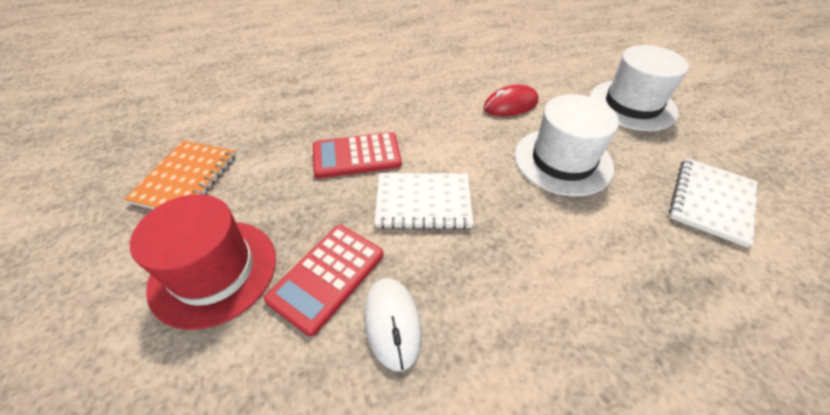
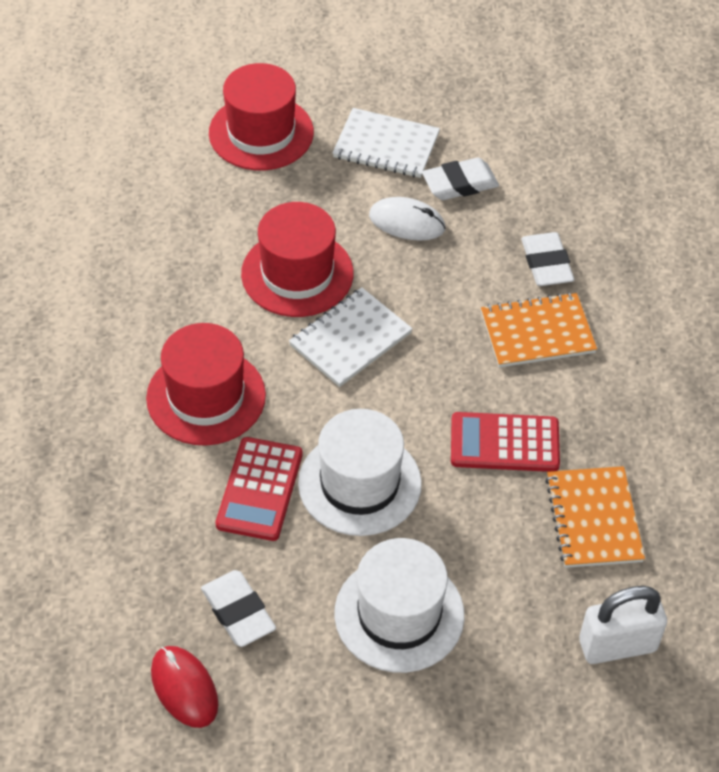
orange notebook: 1 -> 2
red hat: 1 -> 3
white eraser: 0 -> 3
white padlock: 0 -> 1

